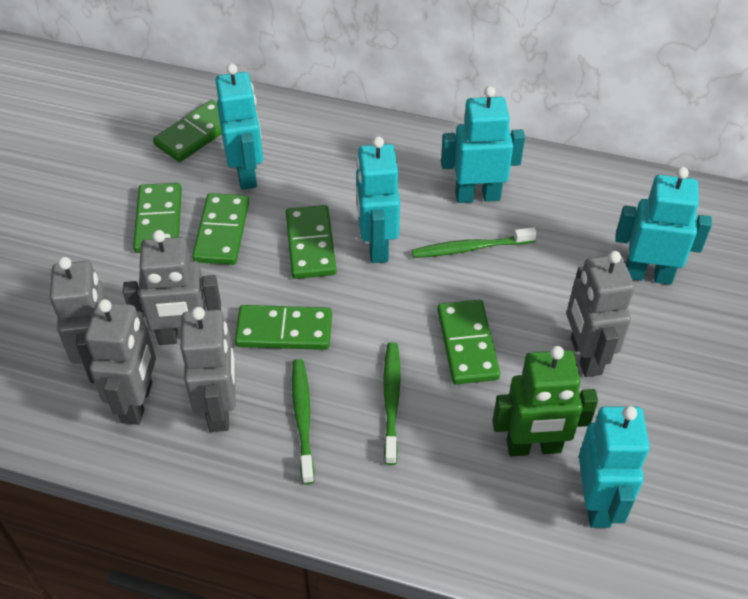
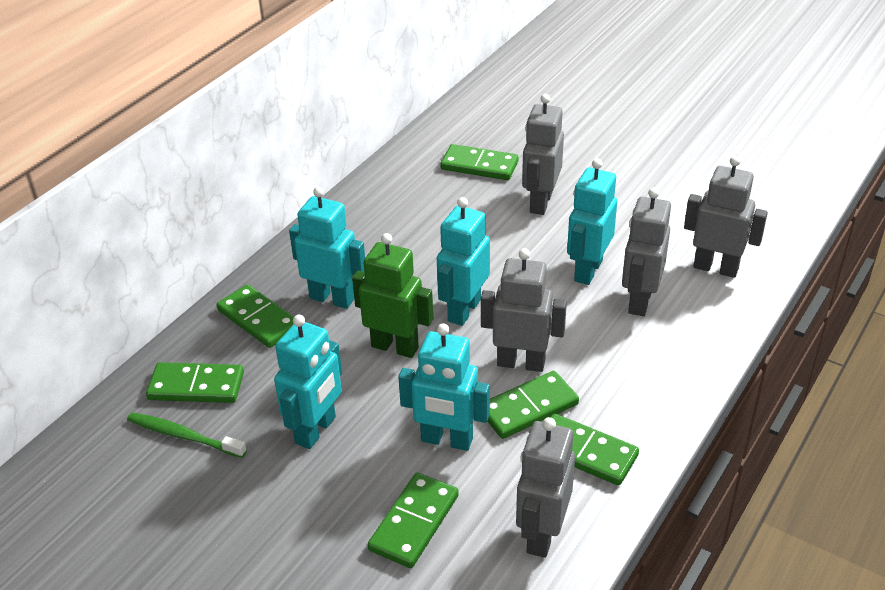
green toothbrush: 3 -> 1

